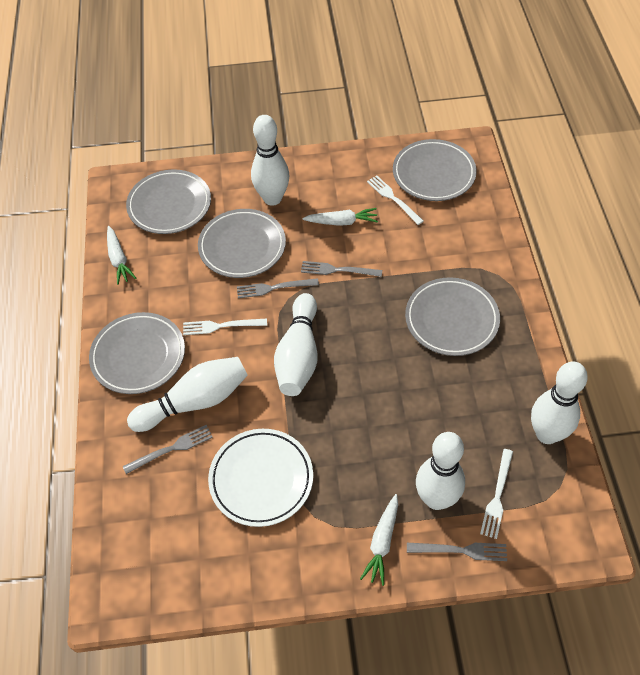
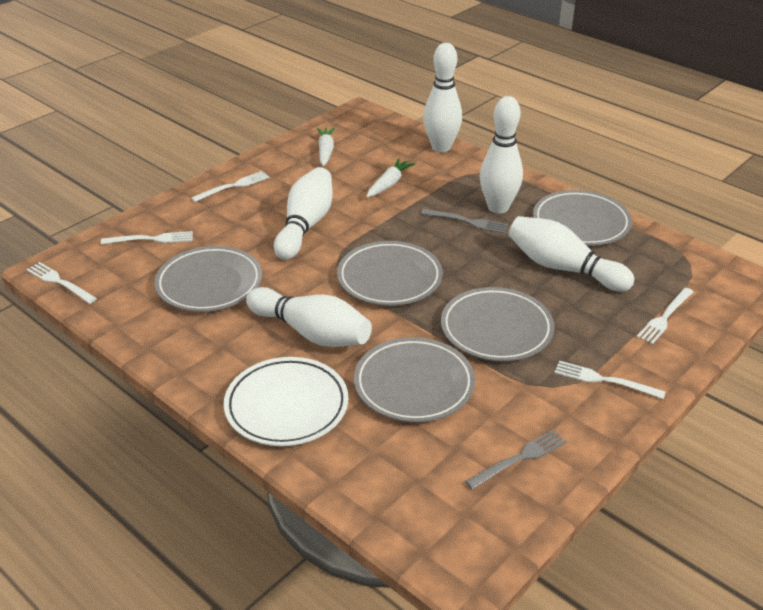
grey fork: 4 -> 2
white carrot: 3 -> 2
white fork: 3 -> 5

